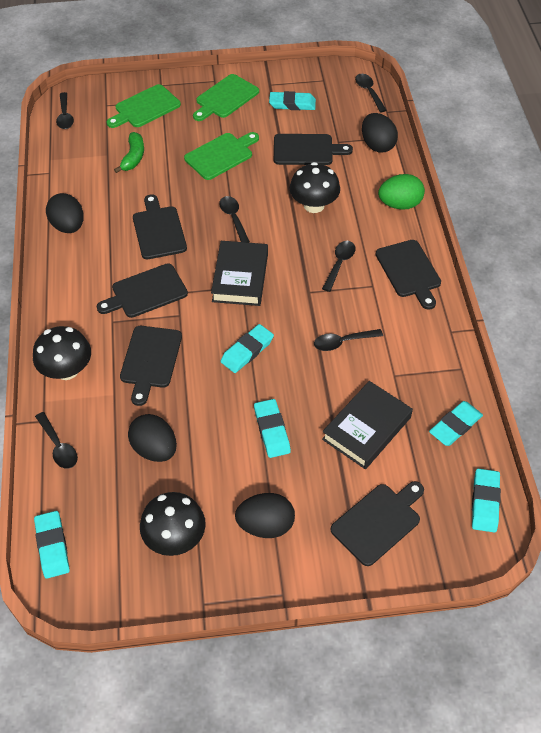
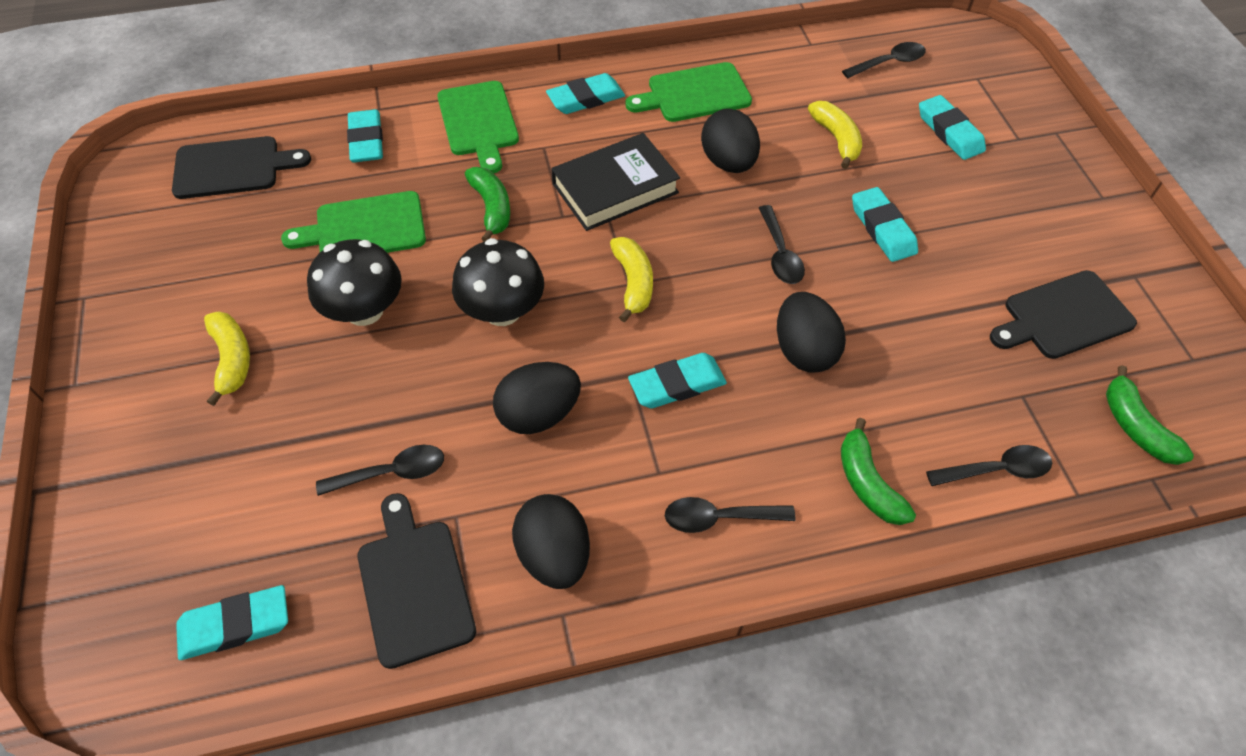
black book: 2 -> 1
black cutting board: 6 -> 3
black mushroom: 3 -> 2
black spoon: 6 -> 5
green banana: 1 -> 3
green egg: 1 -> 0
yellow banana: 0 -> 3

